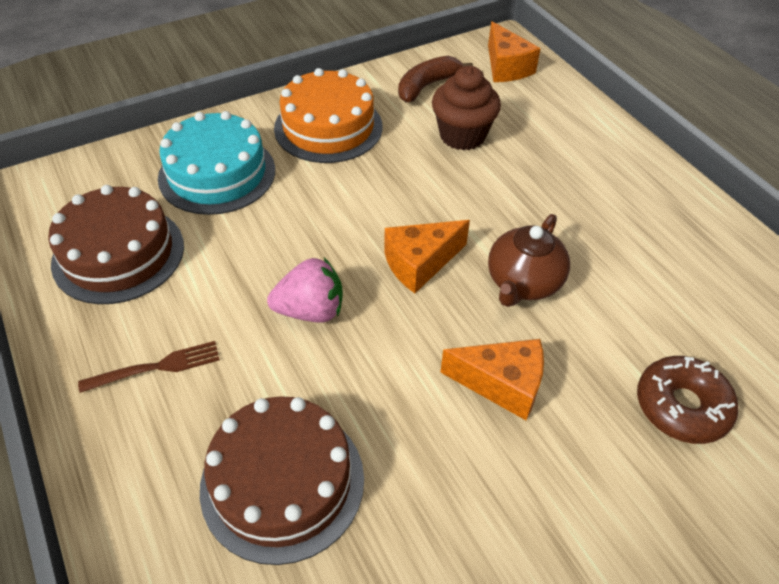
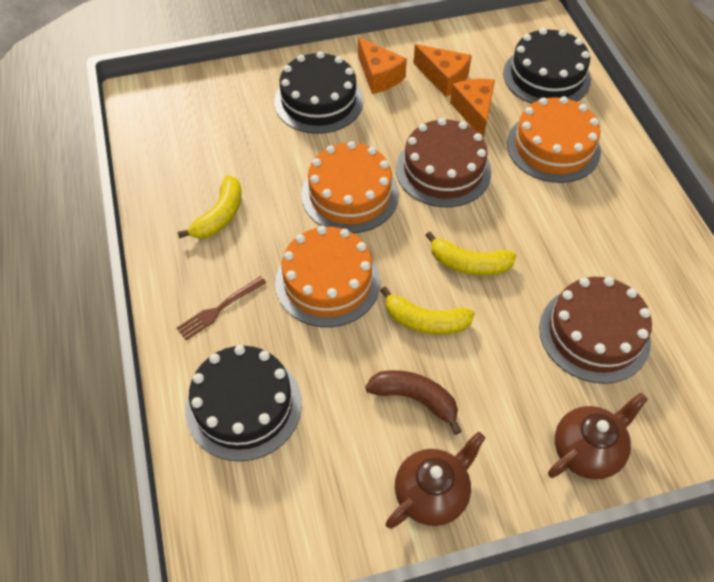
black cake: 0 -> 3
brown cupcake: 1 -> 0
brown donut: 1 -> 0
brown teapot: 1 -> 2
orange cake: 1 -> 3
pink strawberry: 1 -> 0
turquoise cake: 1 -> 0
yellow banana: 0 -> 3

